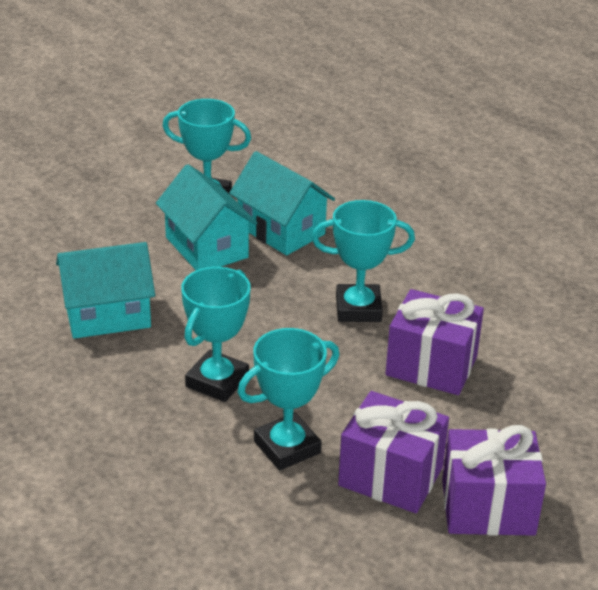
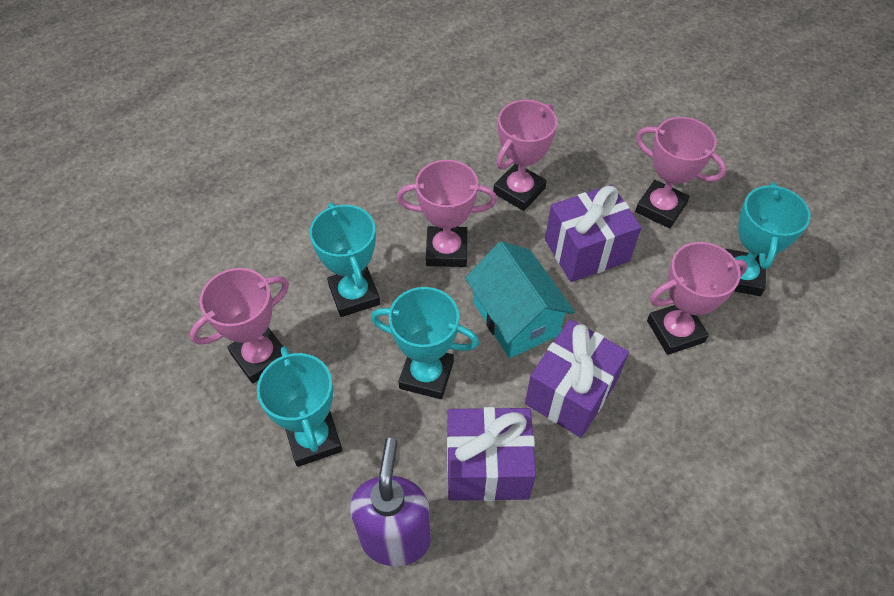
pink trophy: 0 -> 5
purple soap dispenser: 0 -> 1
turquoise house: 3 -> 1

